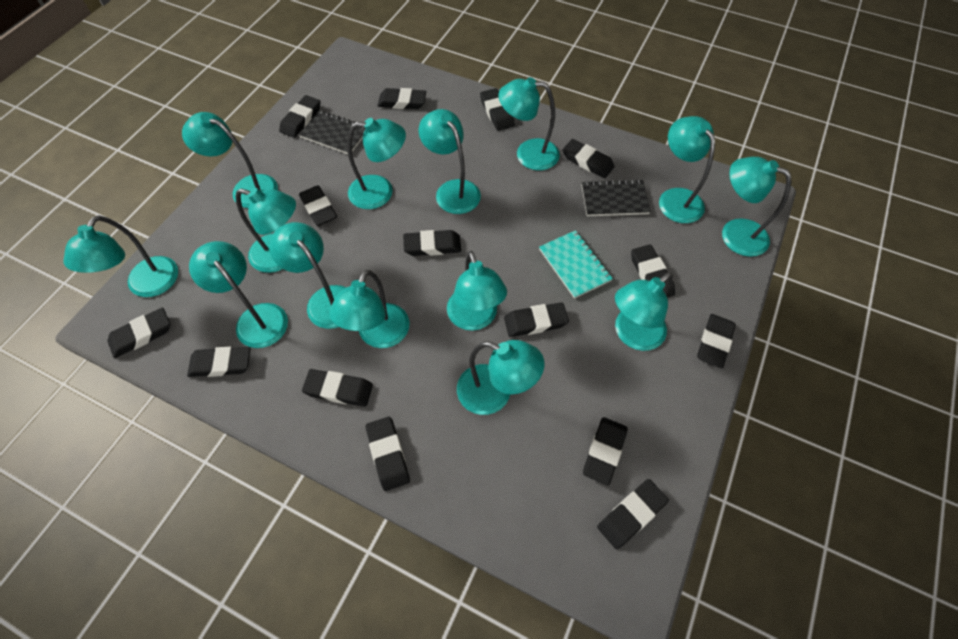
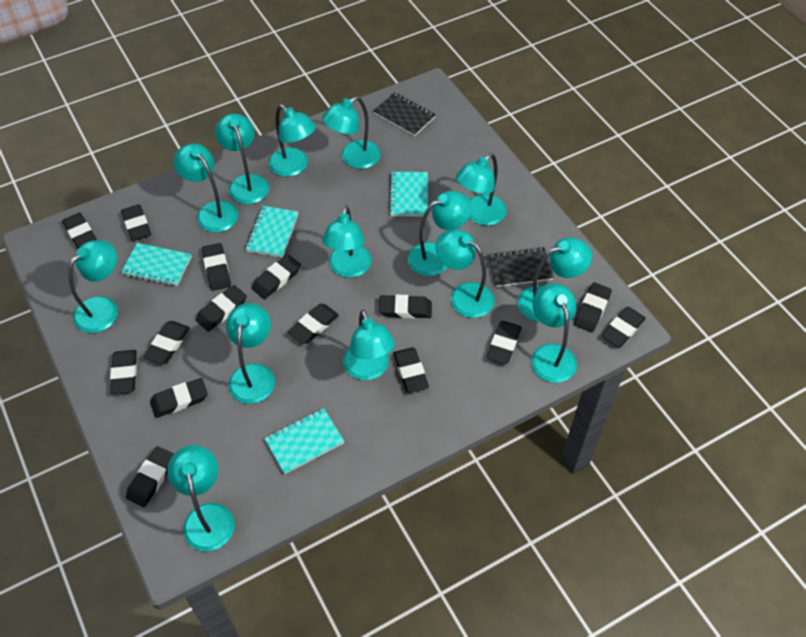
turquoise notebook: 1 -> 4

